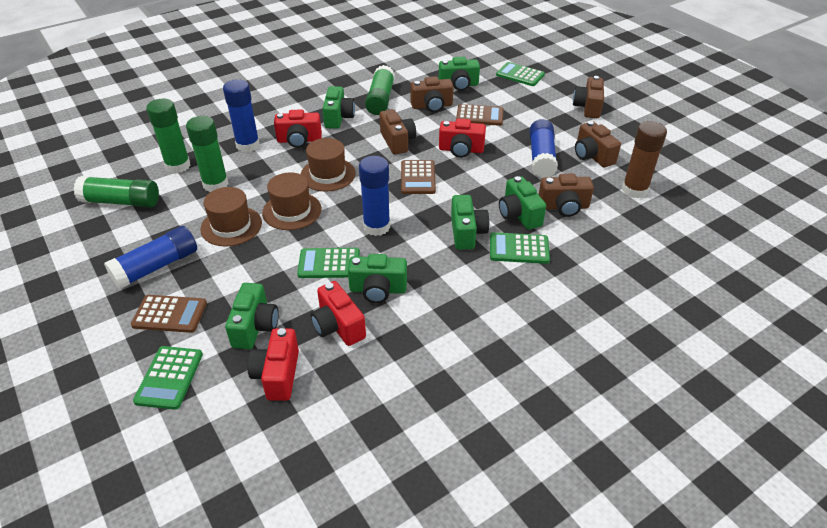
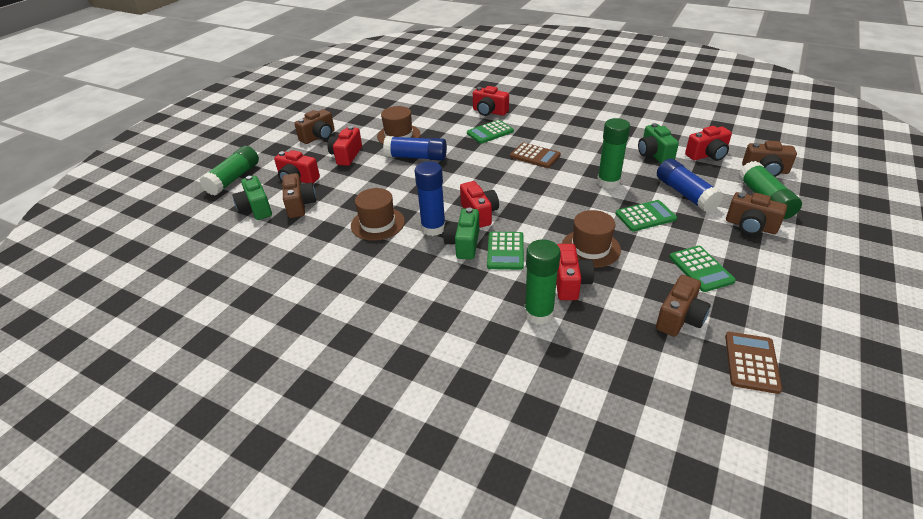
blue glue stick: 4 -> 3
brown calculator: 3 -> 2
brown glue stick: 1 -> 0
green camera: 6 -> 3
red camera: 4 -> 6

